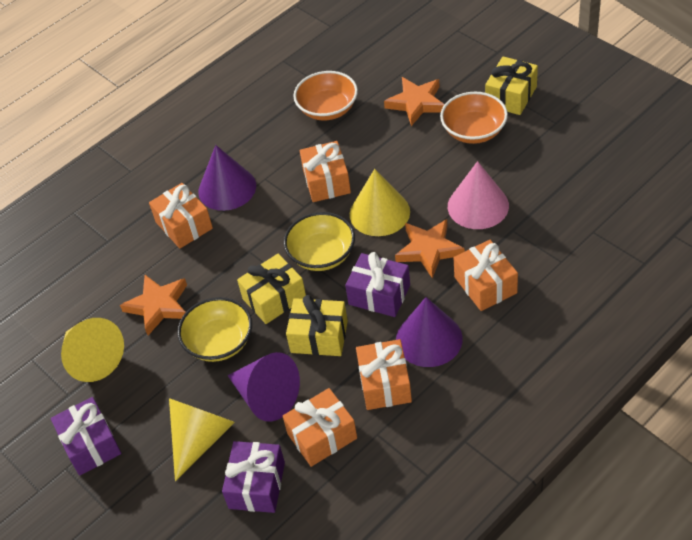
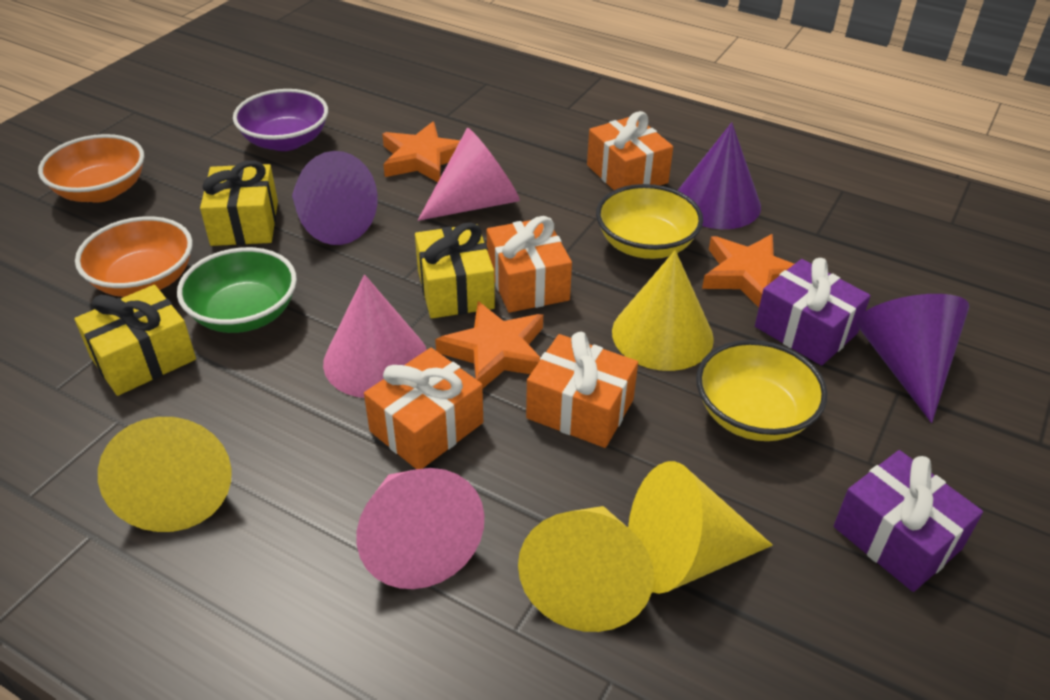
green bowl: 0 -> 1
orange gift: 5 -> 4
pink cone: 1 -> 3
purple bowl: 0 -> 1
purple gift: 3 -> 2
yellow cone: 3 -> 4

